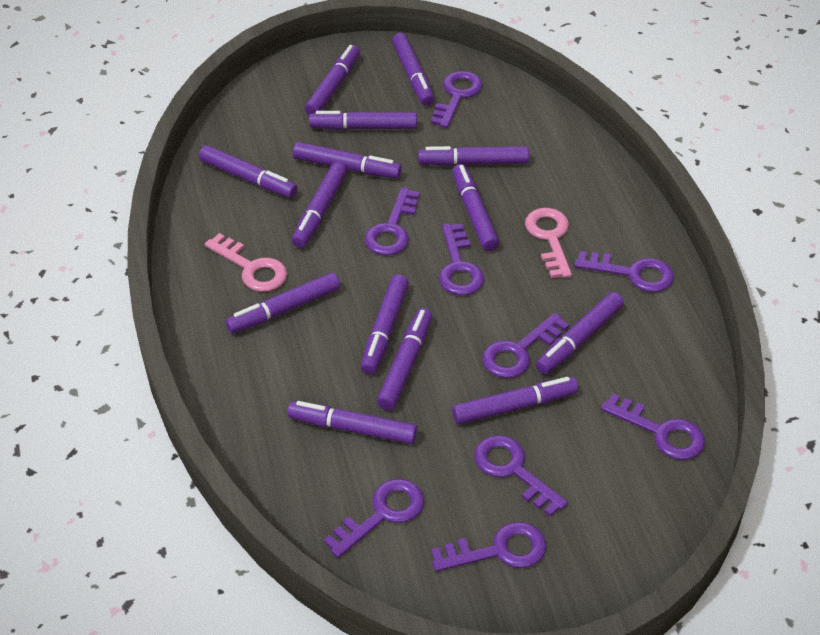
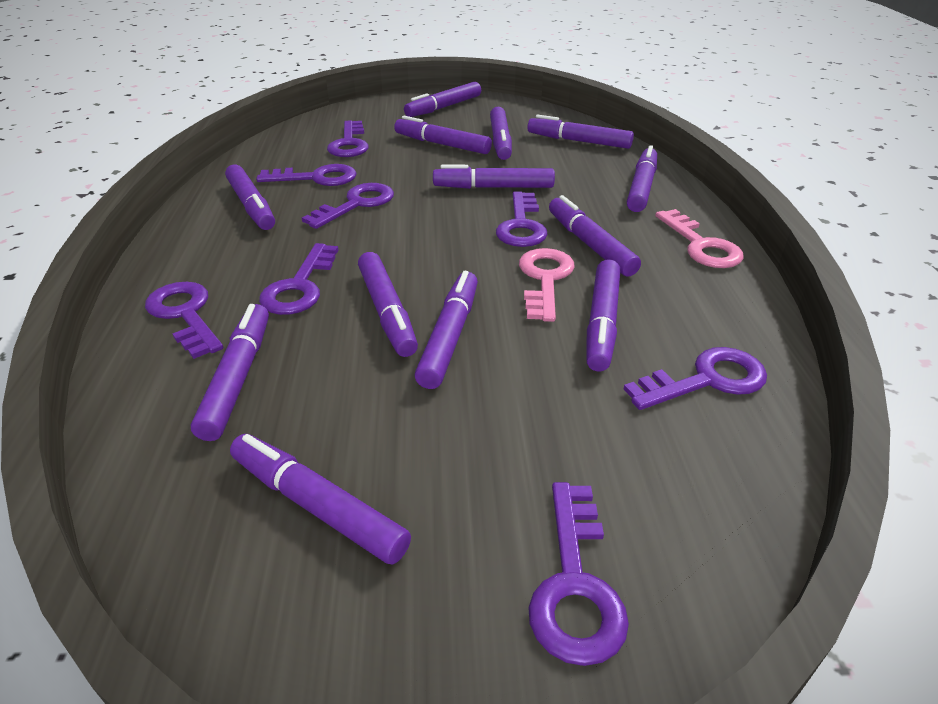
purple key: 9 -> 8
purple marker: 14 -> 13

